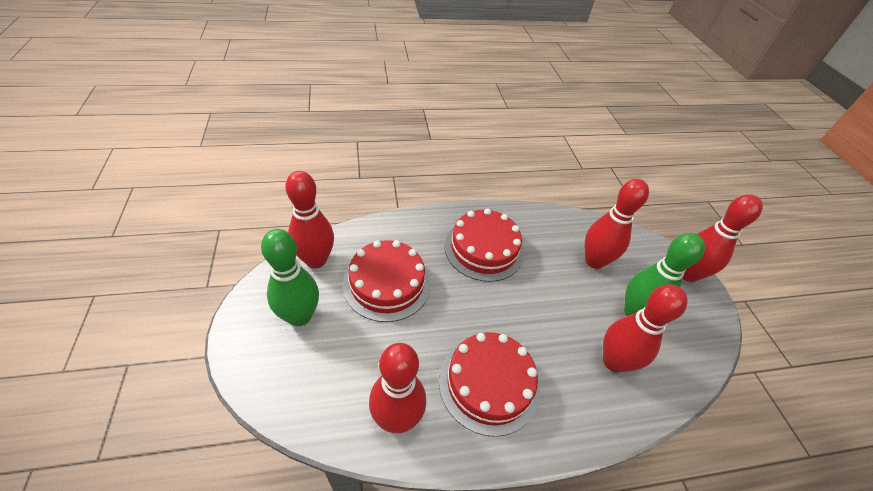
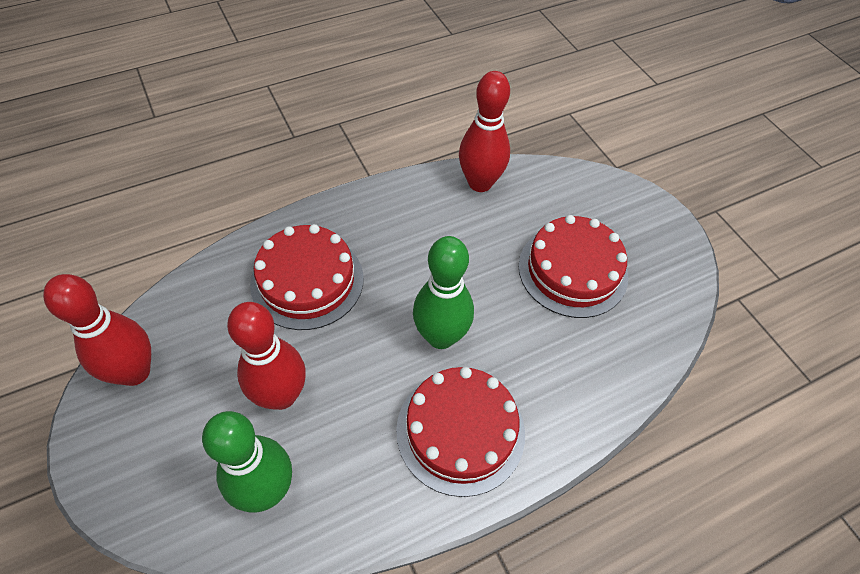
red bowling pin: 5 -> 3

